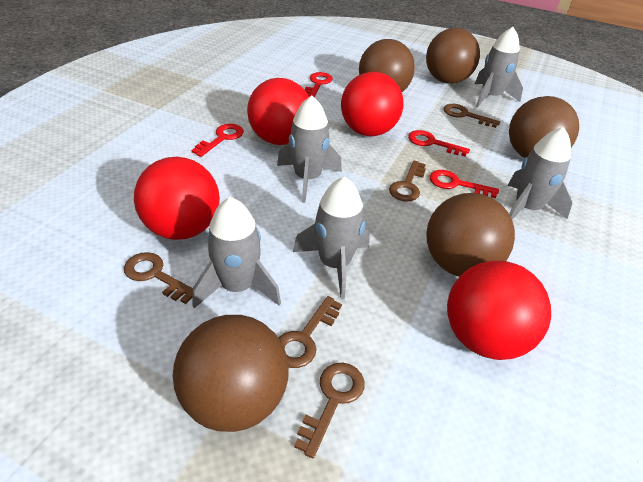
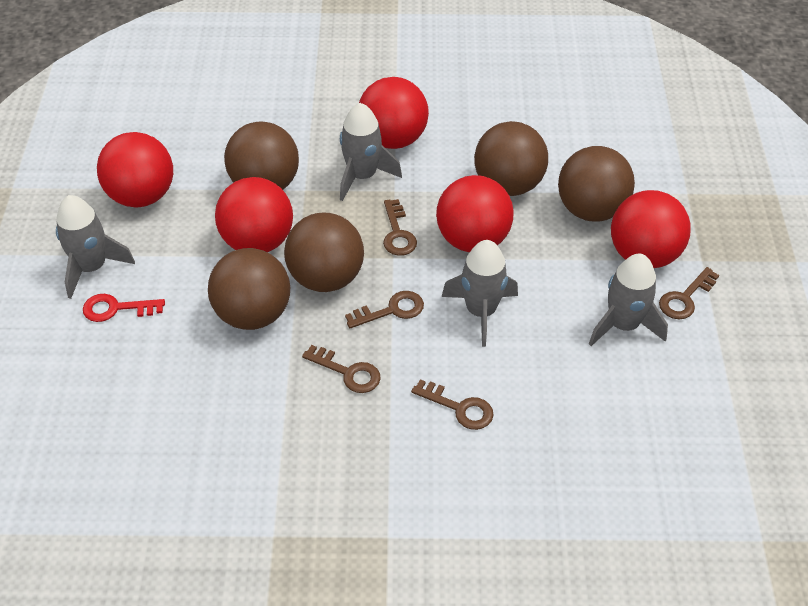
grey rocket: 5 -> 4
red ball: 4 -> 5
red key: 4 -> 1

